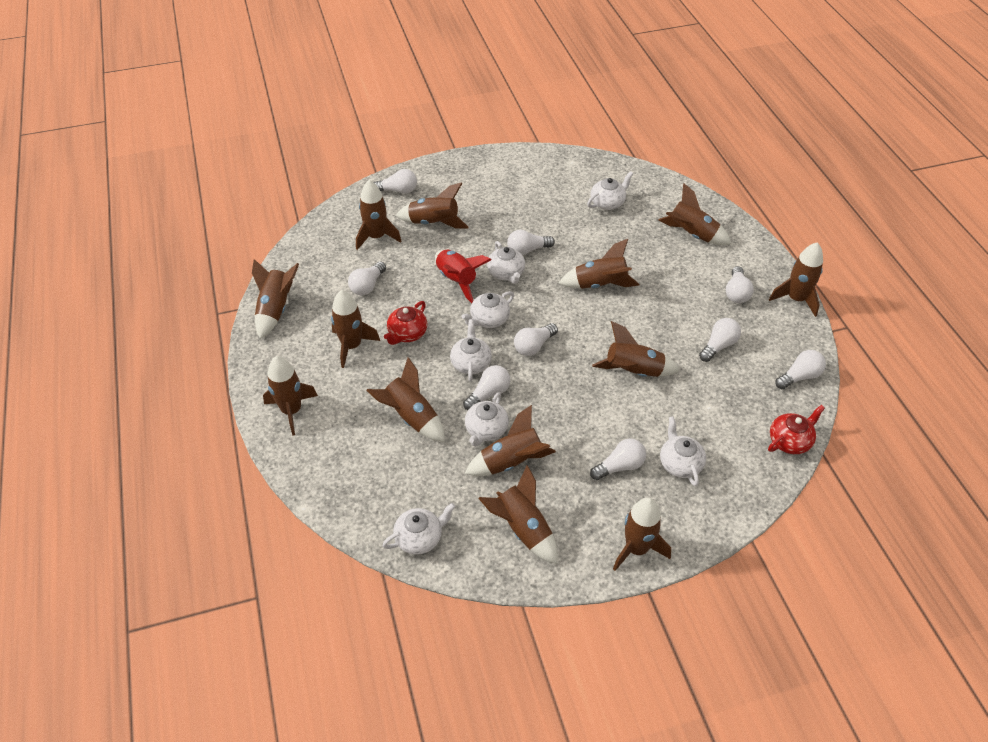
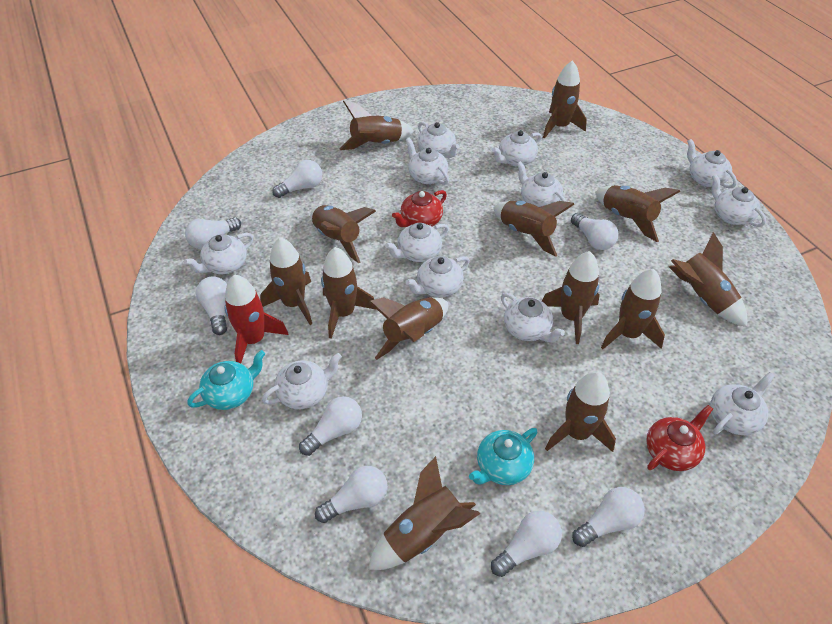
turquoise teapot: 0 -> 2
white light bulb: 9 -> 8
white teapot: 7 -> 12

